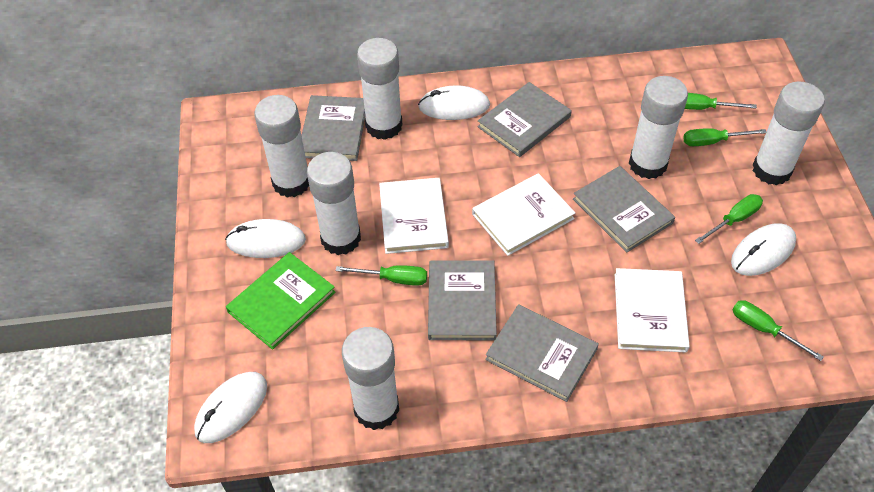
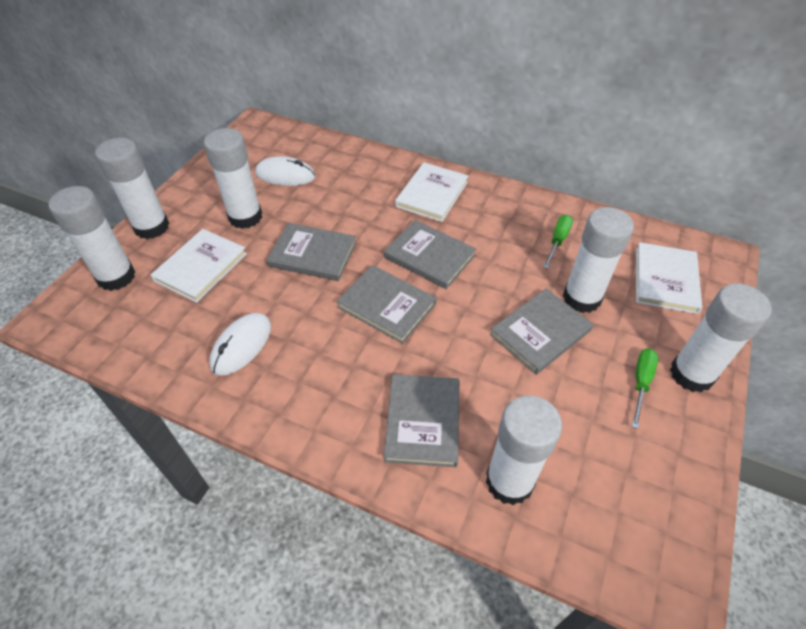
green book: 1 -> 0
green screwdriver: 5 -> 2
white mouse: 4 -> 2

